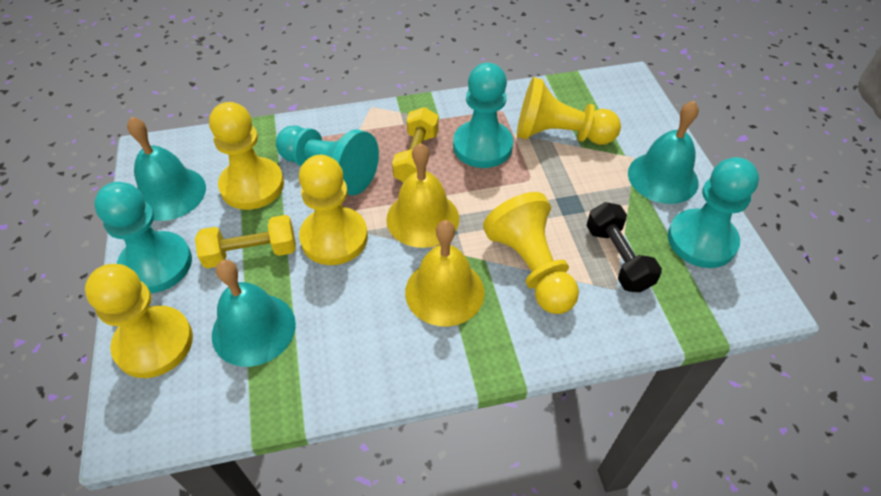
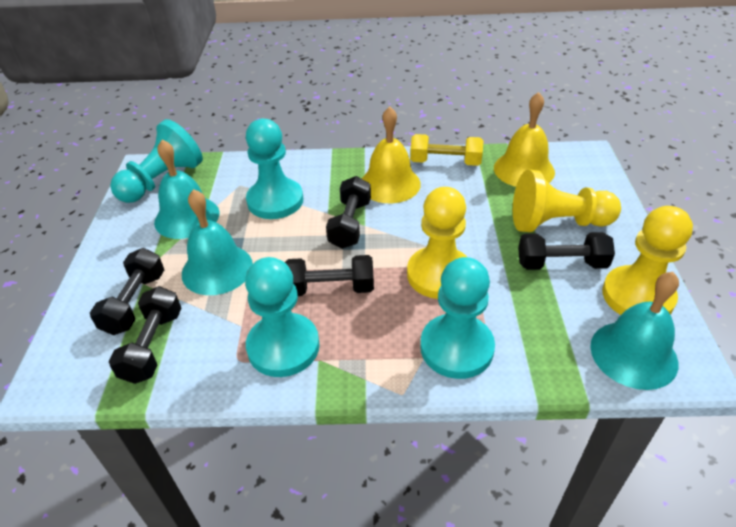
black dumbbell: 1 -> 5
yellow dumbbell: 2 -> 1
yellow pawn: 5 -> 3

